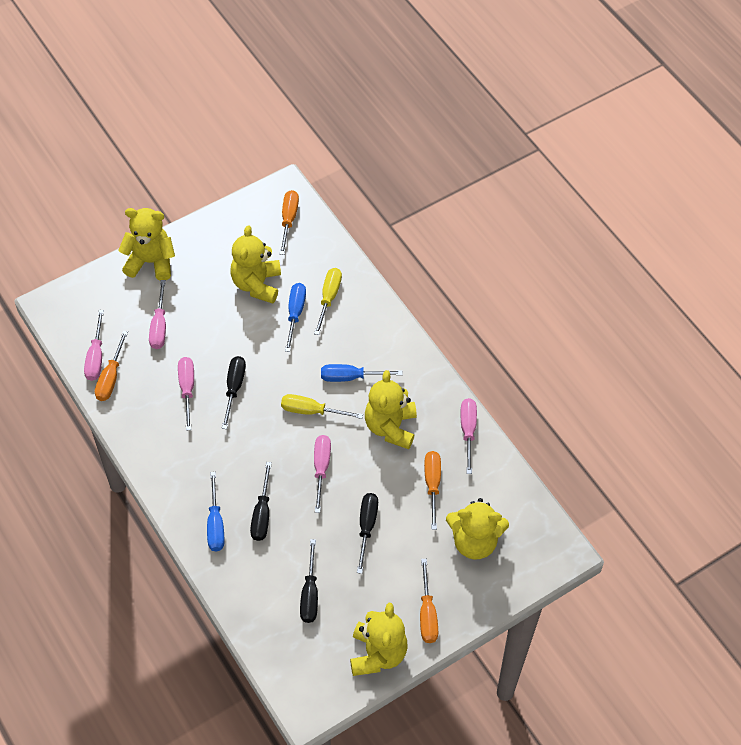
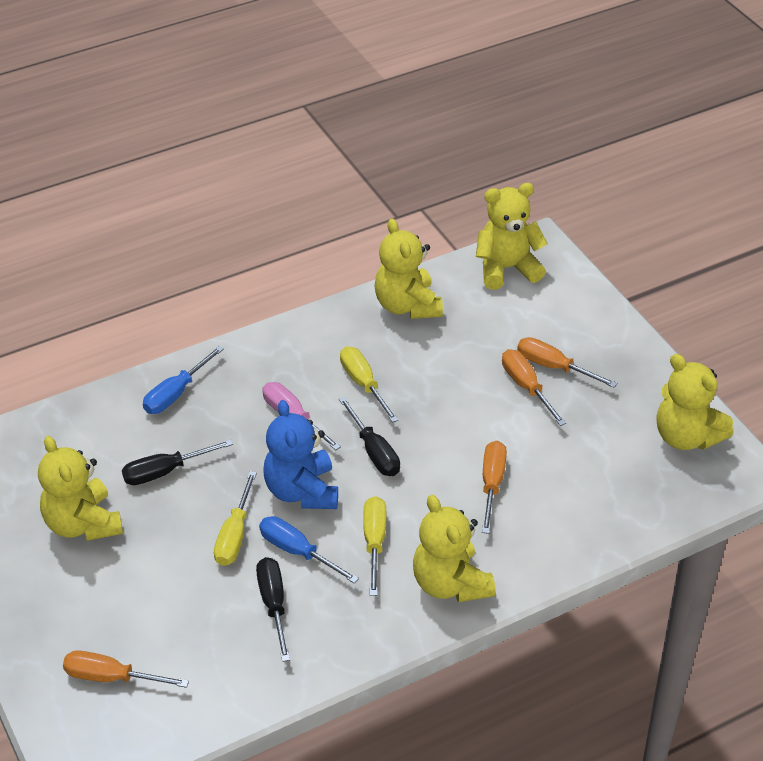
black screwdriver: 4 -> 3
blue screwdriver: 3 -> 2
blue teddy bear: 0 -> 1
pink screwdriver: 5 -> 1
yellow screwdriver: 2 -> 3

